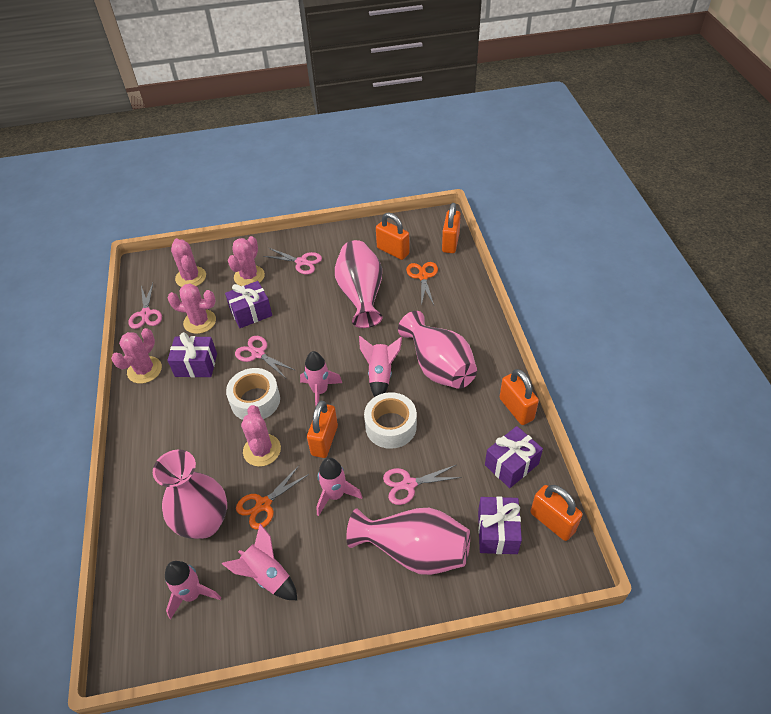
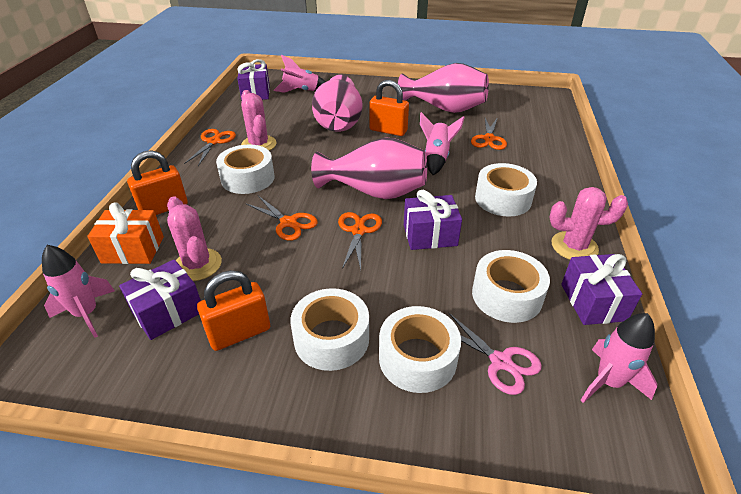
orange gift: 0 -> 1
orange padlock: 5 -> 3
orange scissors: 2 -> 4
pink cactus: 5 -> 3
pink rocket: 5 -> 4
pink scissors: 4 -> 1
pink vase: 4 -> 3
white tape: 2 -> 5

